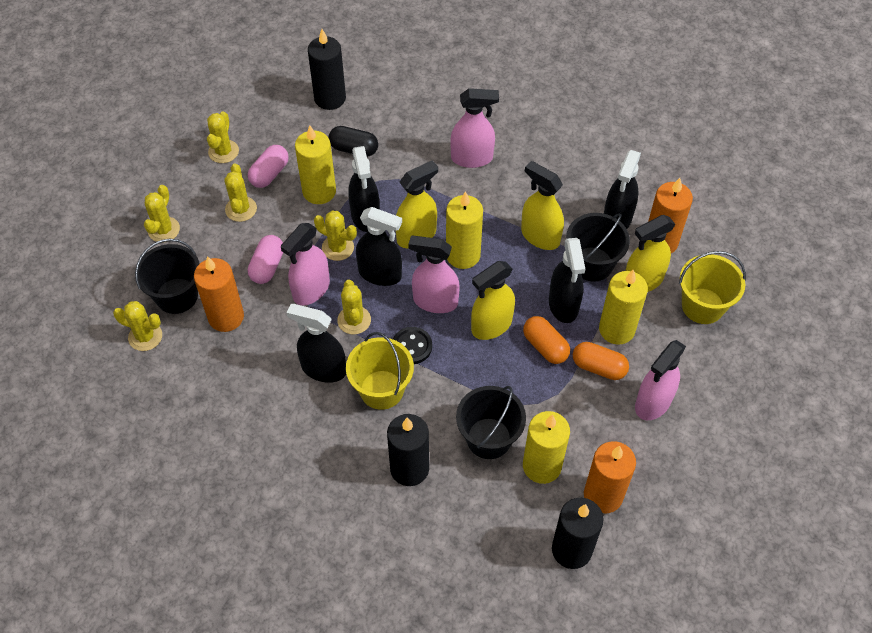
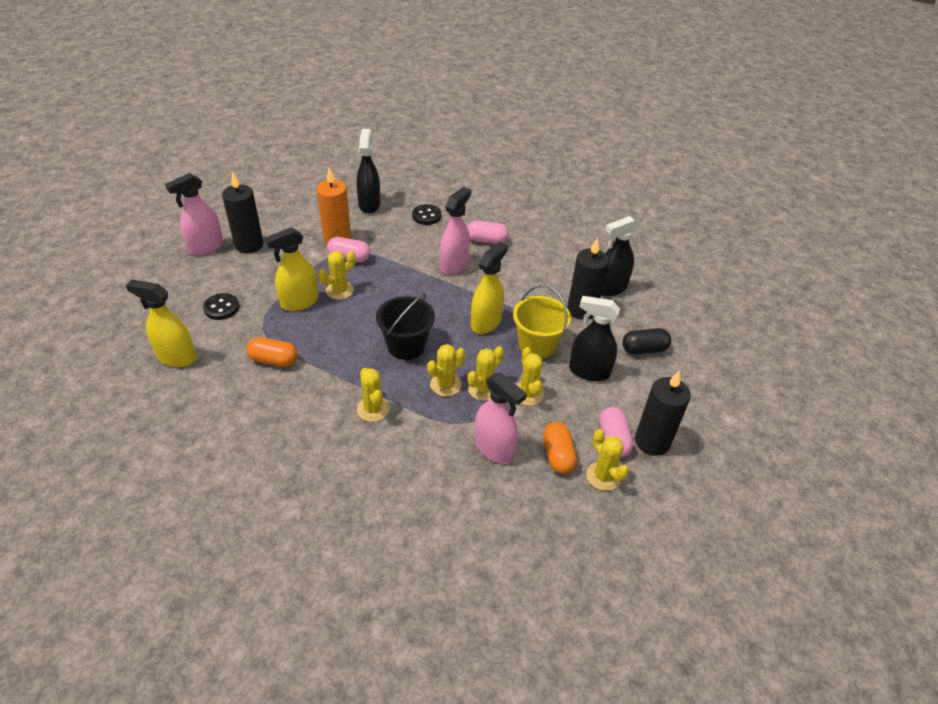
black bucket: 3 -> 1
black button: 1 -> 2
black spray bottle: 5 -> 3
orange candle: 3 -> 1
pink capsule: 2 -> 3
pink spray bottle: 4 -> 3
yellow bucket: 2 -> 1
yellow candle: 4 -> 0
yellow spray bottle: 4 -> 3

